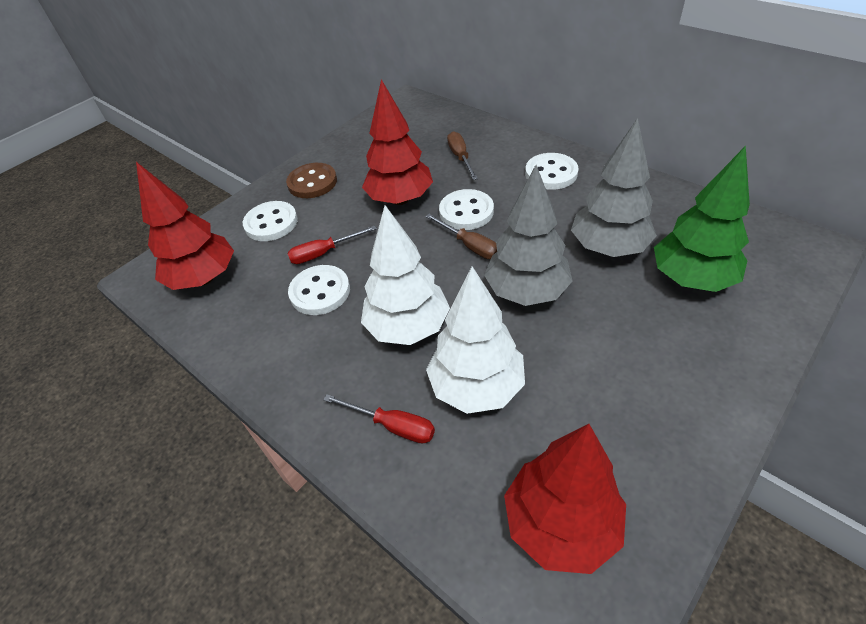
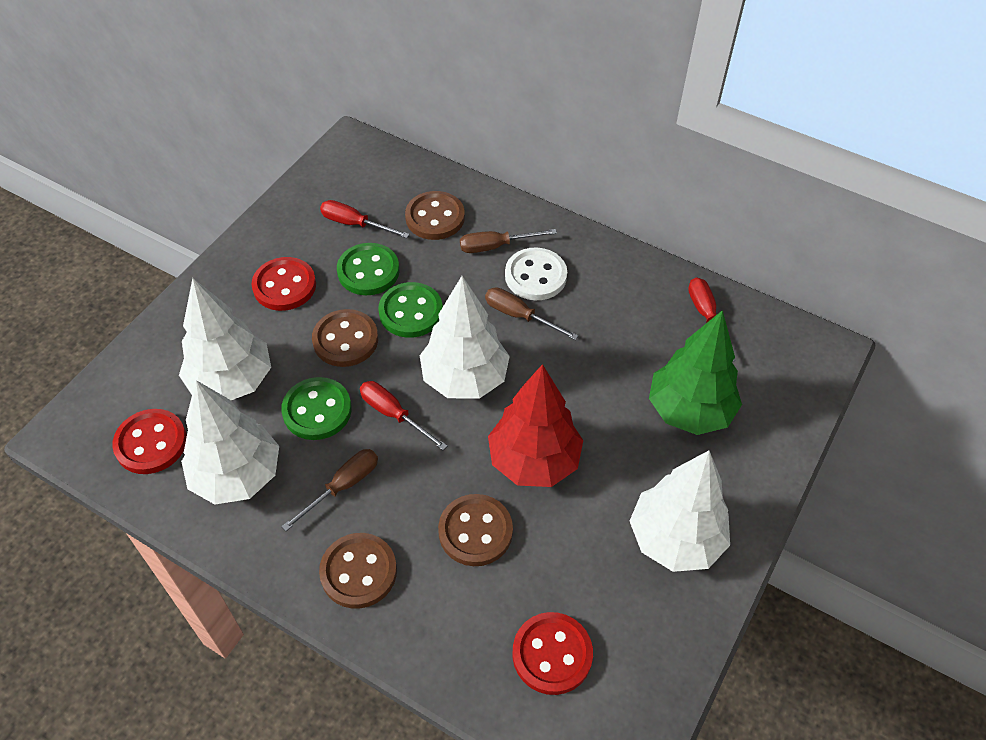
brown button: 1 -> 4
brown screwdriver: 2 -> 3
green button: 0 -> 3
grey tree: 2 -> 0
red button: 0 -> 3
red screwdriver: 2 -> 3
red tree: 3 -> 1
white button: 4 -> 1
white tree: 2 -> 4

